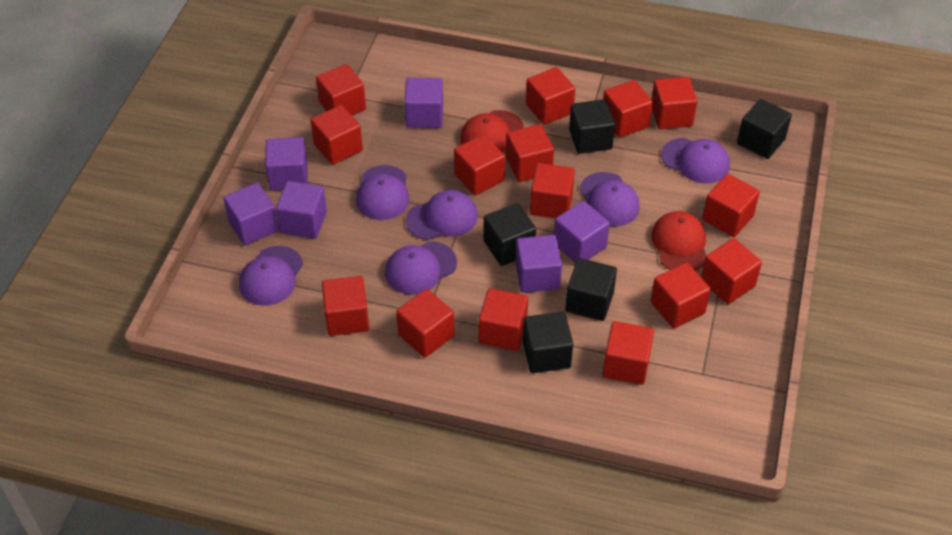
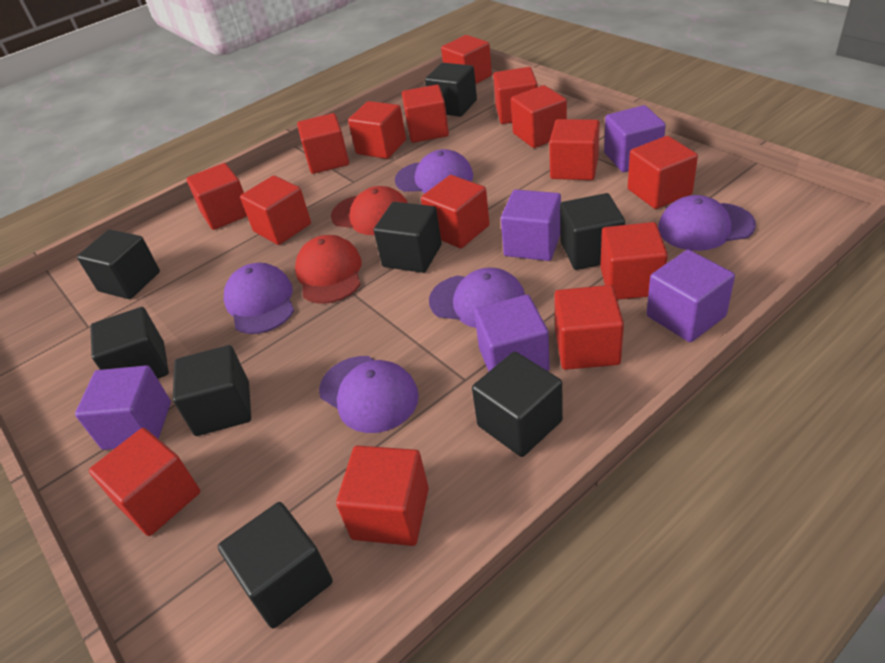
black cube: 5 -> 8
purple cap: 6 -> 5
purple cube: 6 -> 5

